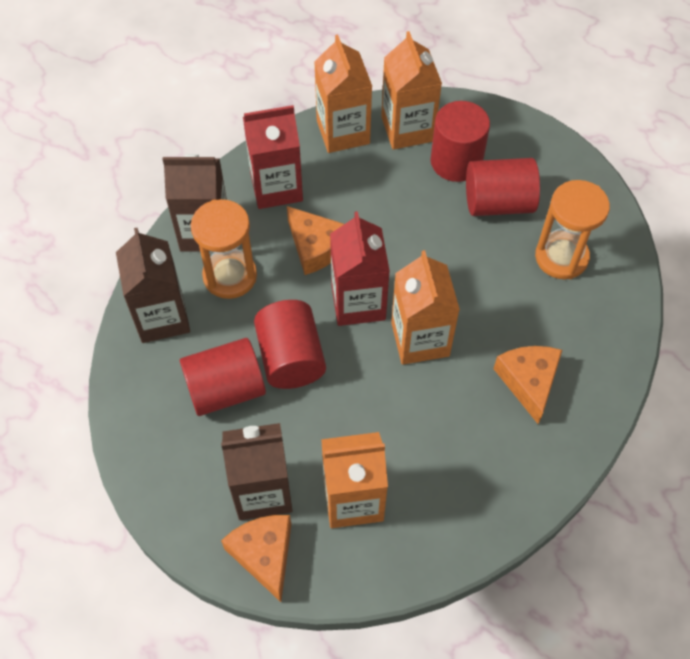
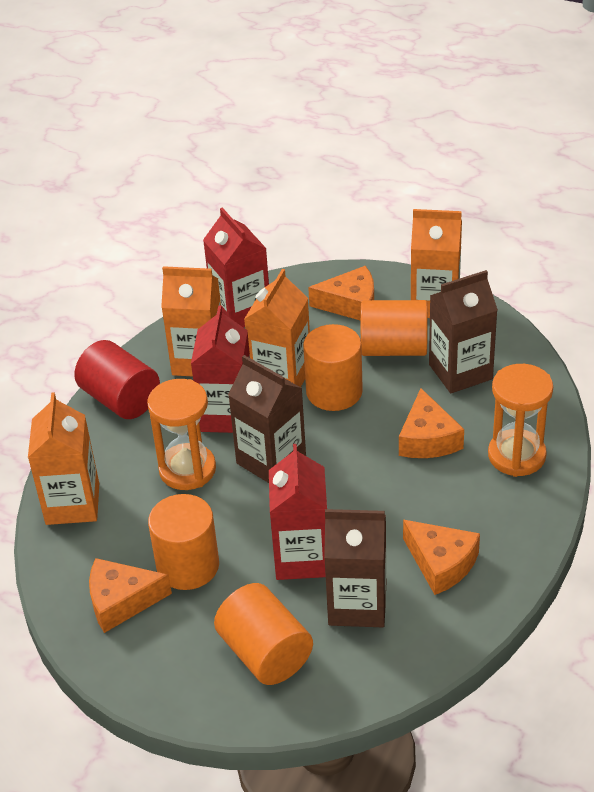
orange cheese: 3 -> 4
orange cylinder: 0 -> 4
red carton: 2 -> 3
red cylinder: 4 -> 1

